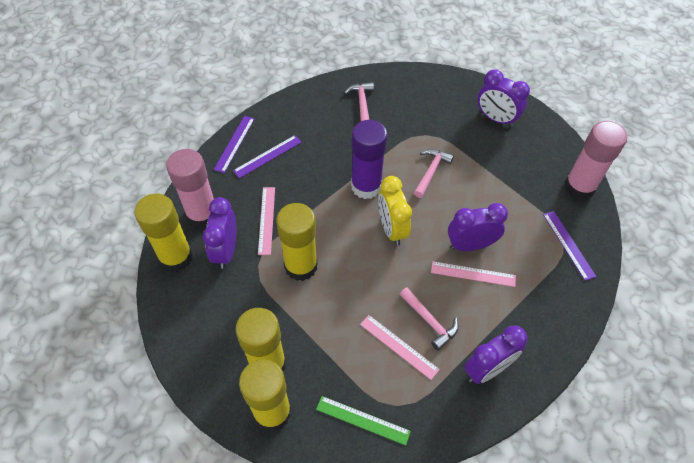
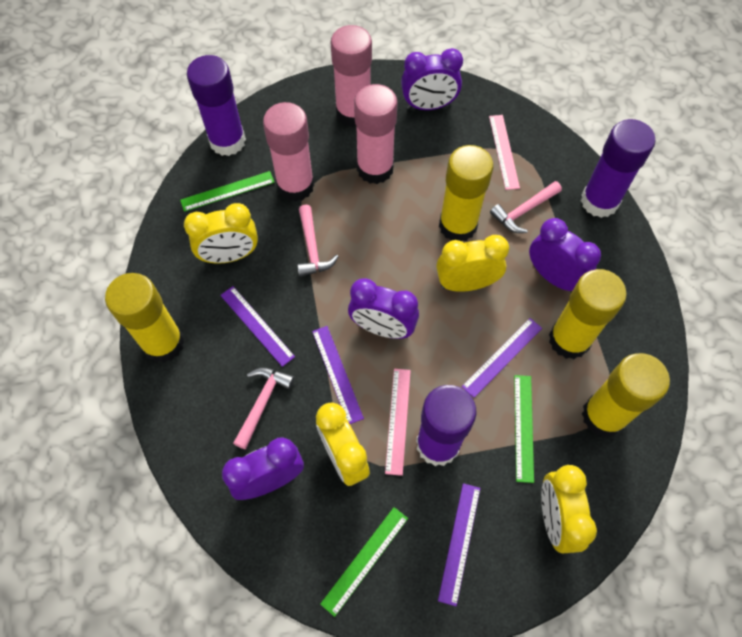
green ruler: 1 -> 3
pink glue stick: 2 -> 3
pink ruler: 3 -> 2
purple glue stick: 1 -> 3
purple ruler: 3 -> 4
yellow clock: 1 -> 4

